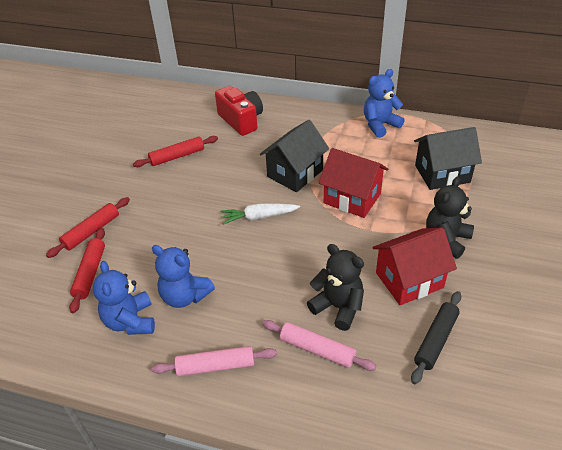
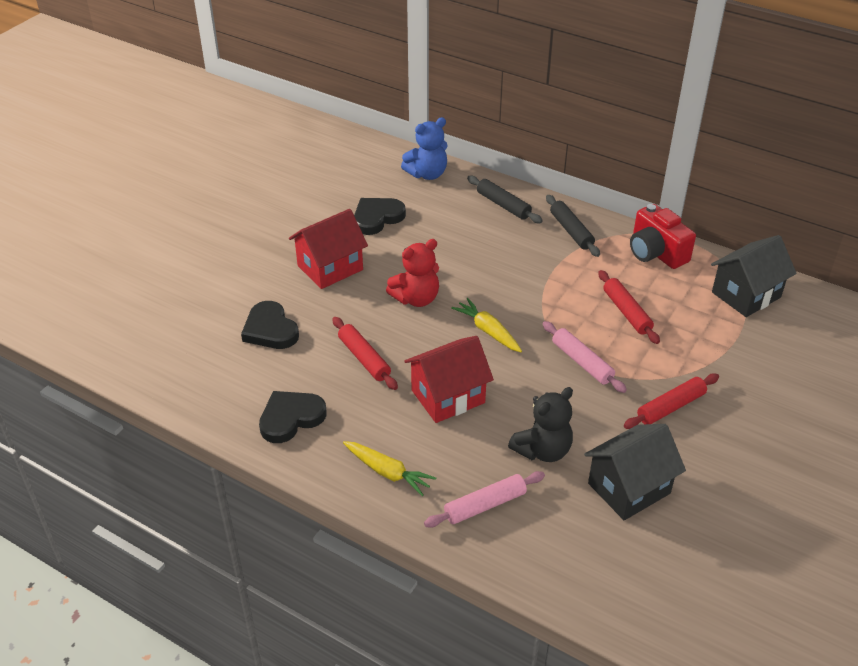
black heart: 0 -> 3
black rolling pin: 1 -> 2
black teddy bear: 2 -> 1
blue teddy bear: 3 -> 1
red teddy bear: 0 -> 1
white carrot: 1 -> 0
yellow carrot: 0 -> 2

